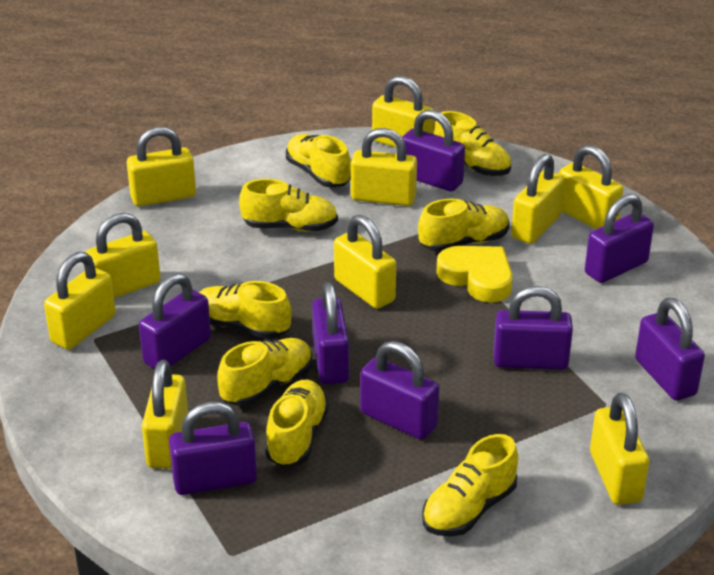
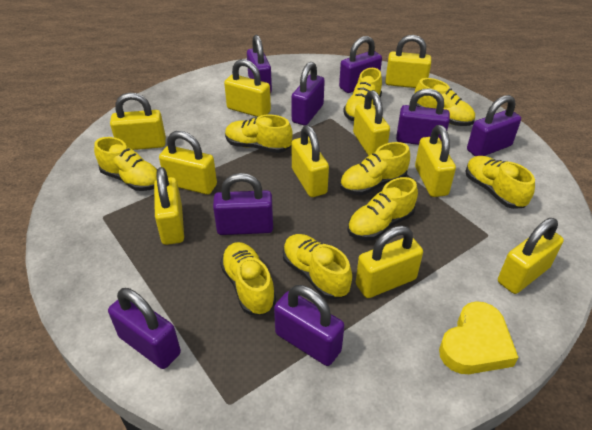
yellow shoe: 8 -> 9

